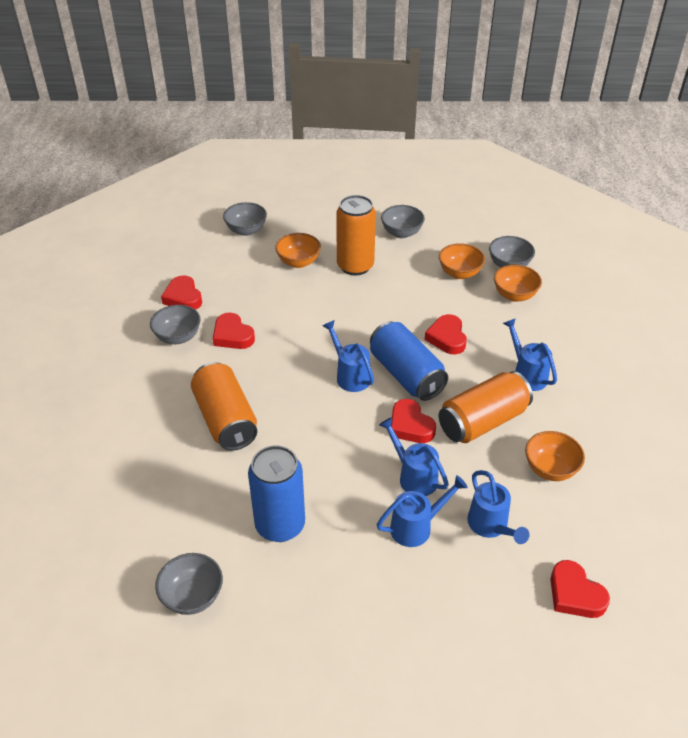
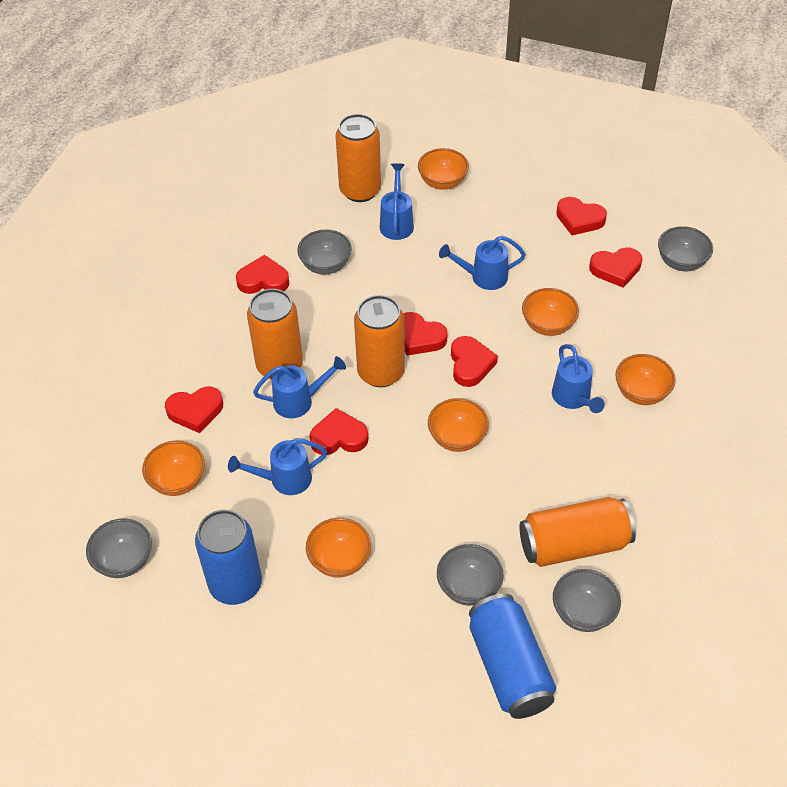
orange bowl: 4 -> 6
orange can: 3 -> 4
red heart: 5 -> 7

